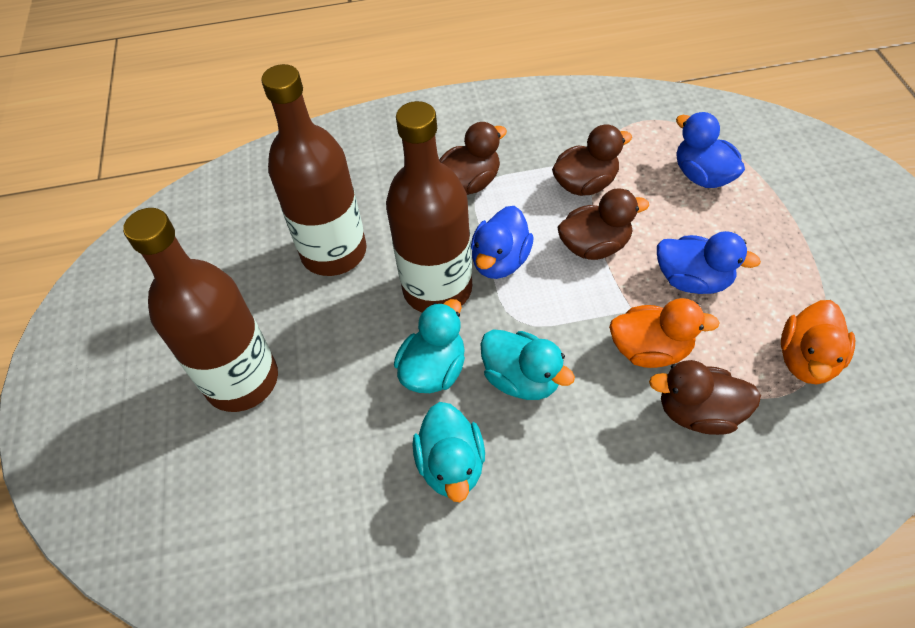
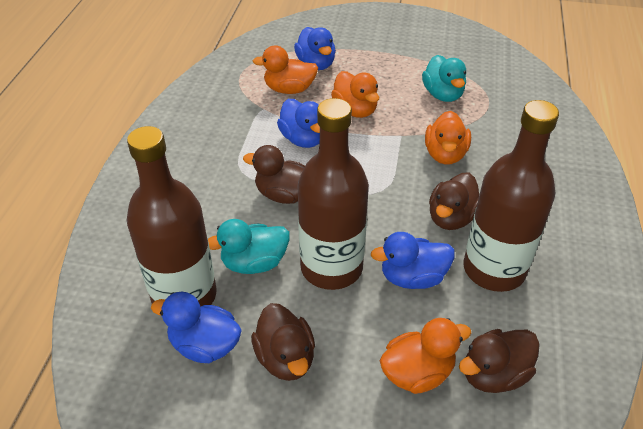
blue duck: 3 -> 4
orange duck: 2 -> 4
turquoise duck: 3 -> 2

